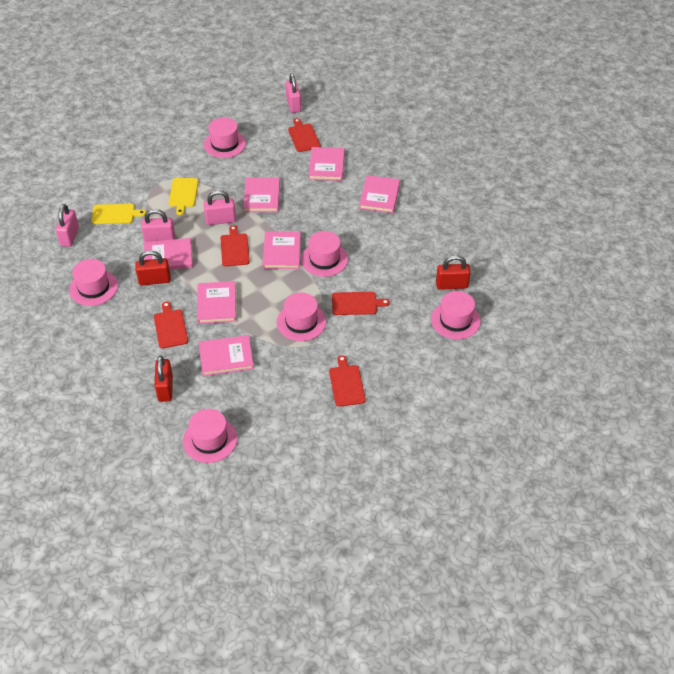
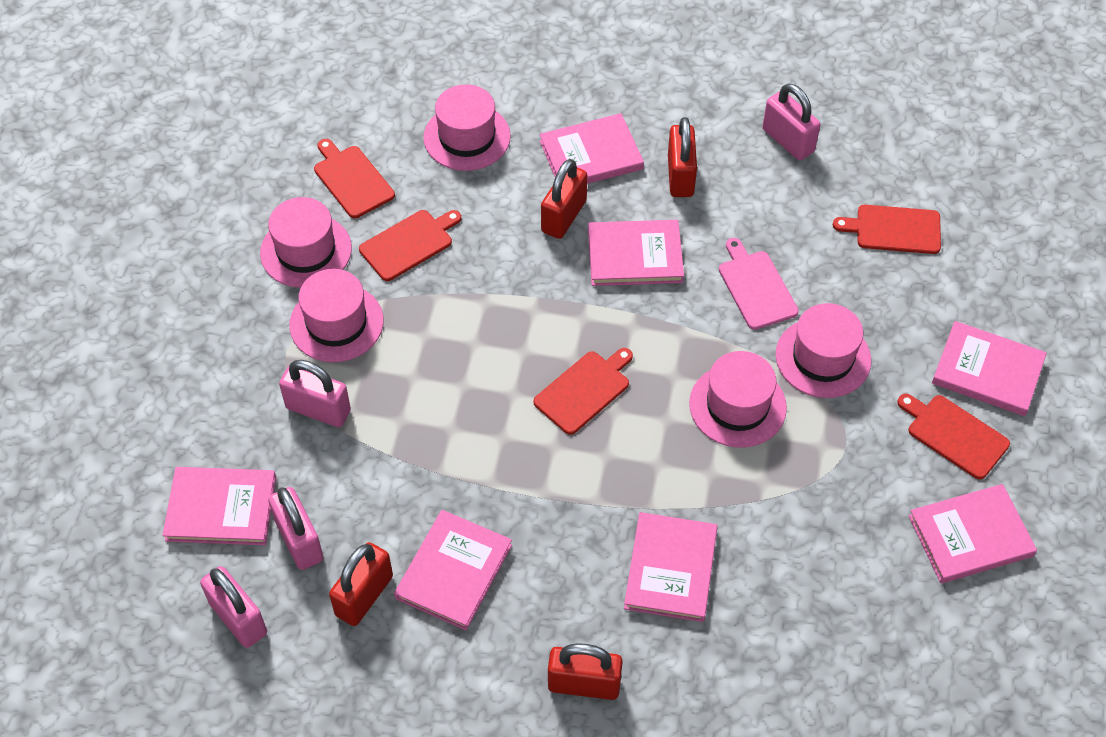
pink cutting board: 0 -> 1
pink hat: 6 -> 5
red padlock: 3 -> 4
yellow cutting board: 2 -> 0

